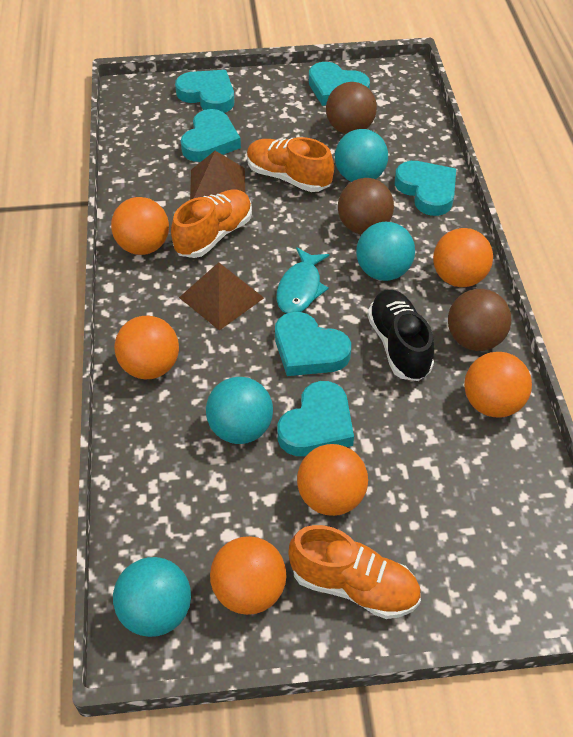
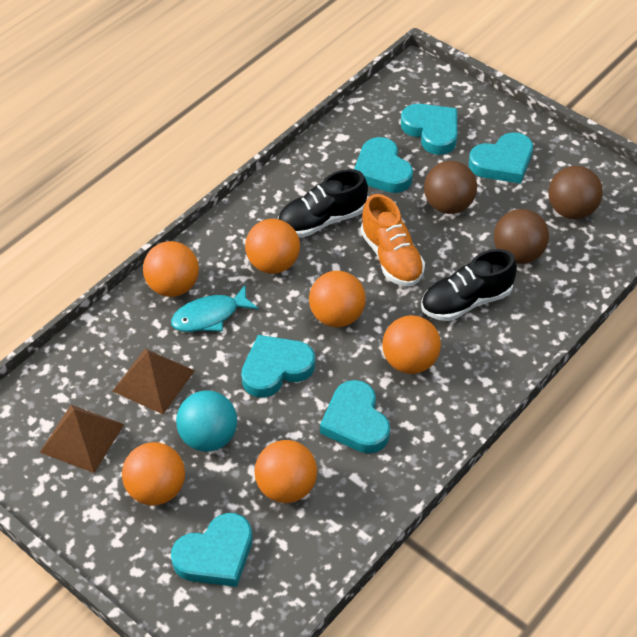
black shoe: 1 -> 2
orange shoe: 3 -> 1
turquoise ball: 4 -> 1

